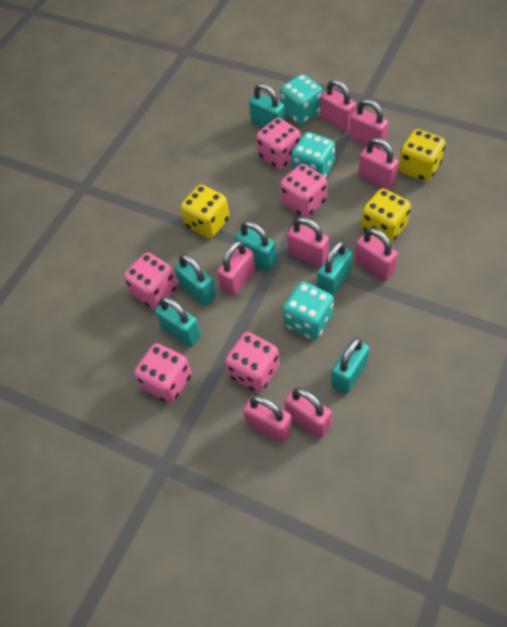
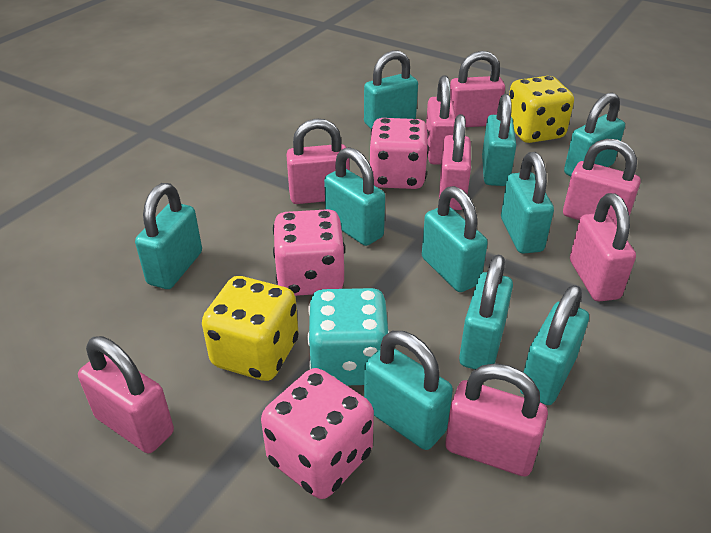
pink dice: 5 -> 3
turquoise dice: 3 -> 1
turquoise padlock: 6 -> 10
yellow dice: 3 -> 2

